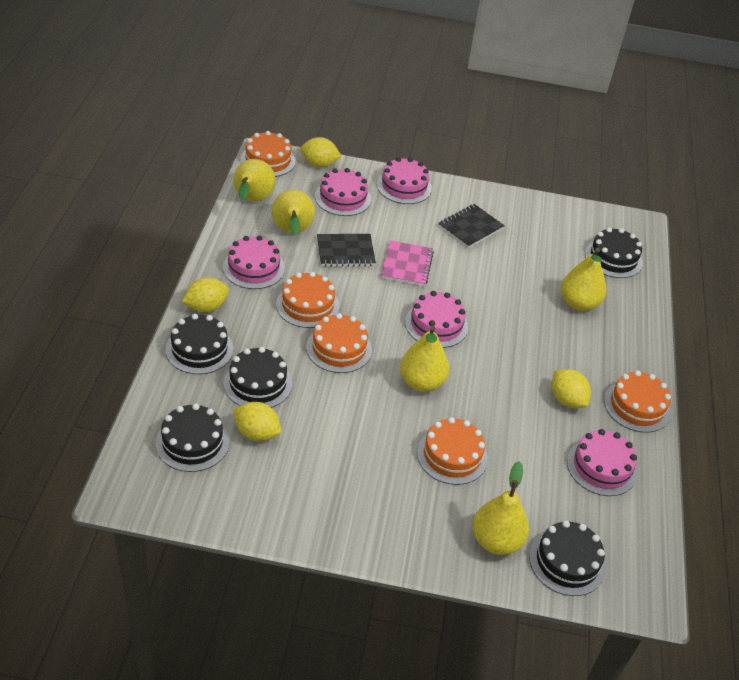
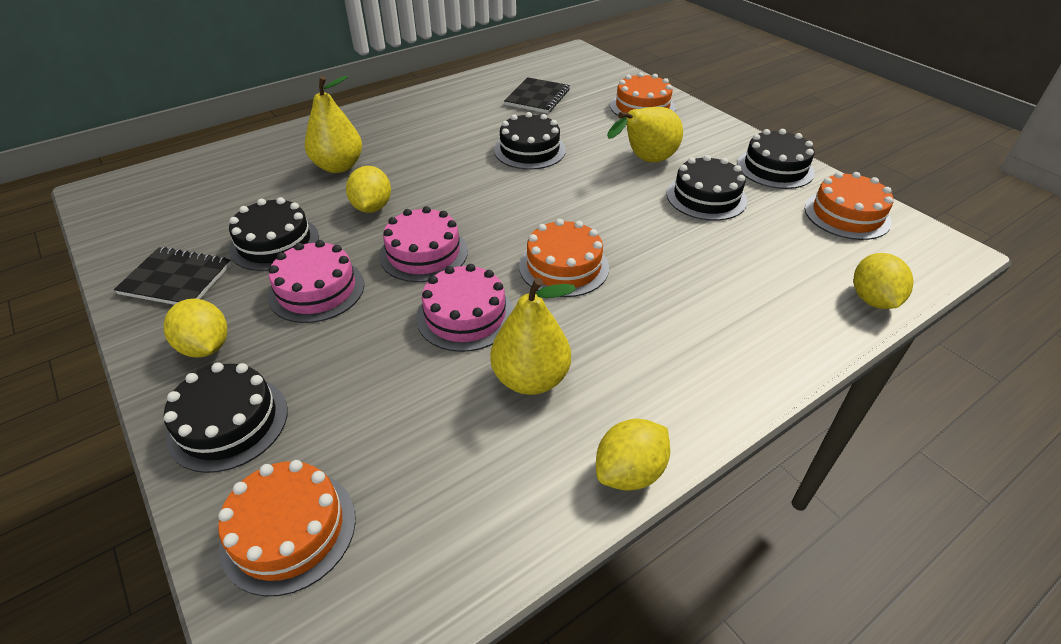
orange cake: 5 -> 4
pink cake: 5 -> 3
pink notebook: 1 -> 0
yellow pear: 5 -> 3

